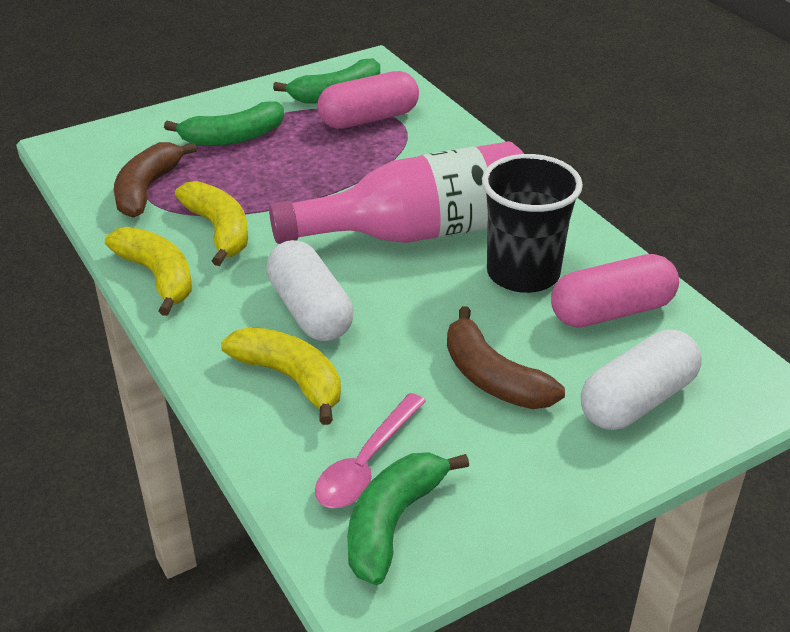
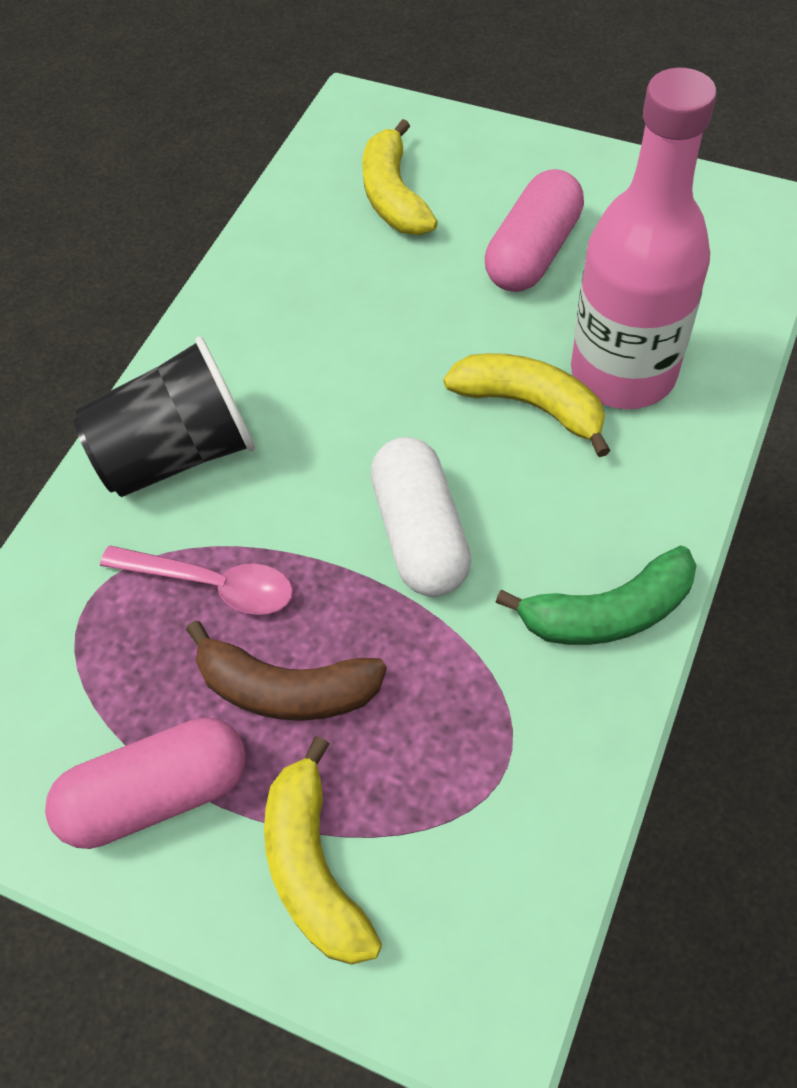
brown banana: 2 -> 1
green banana: 3 -> 1
white capsule: 2 -> 1

